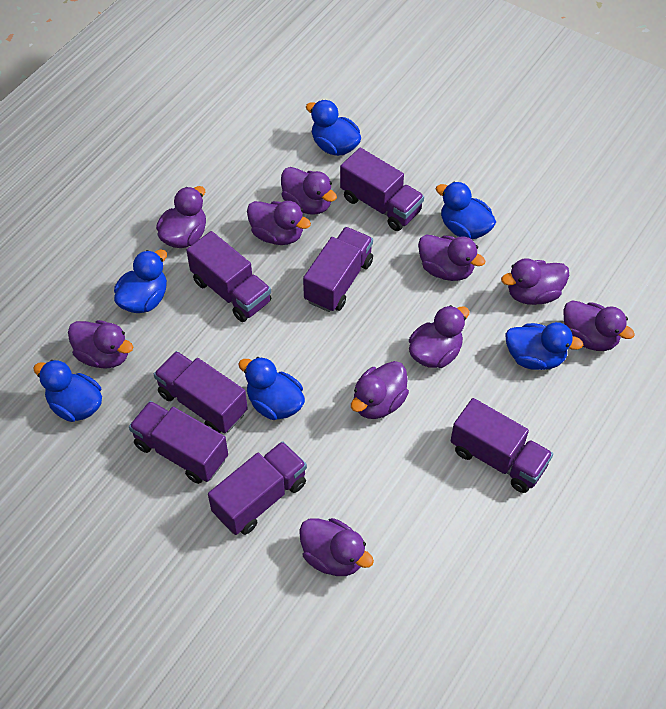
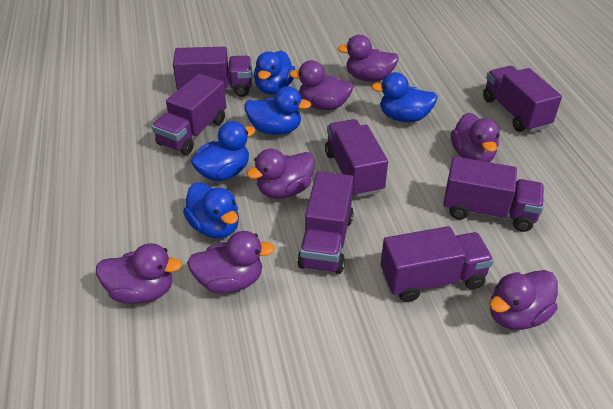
blue duck: 6 -> 5
purple duck: 10 -> 7

